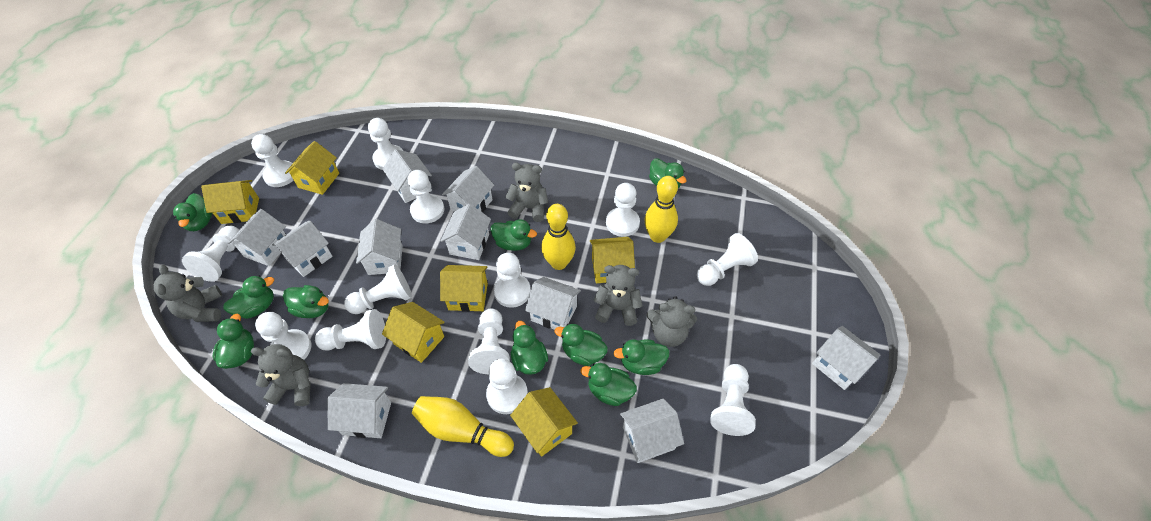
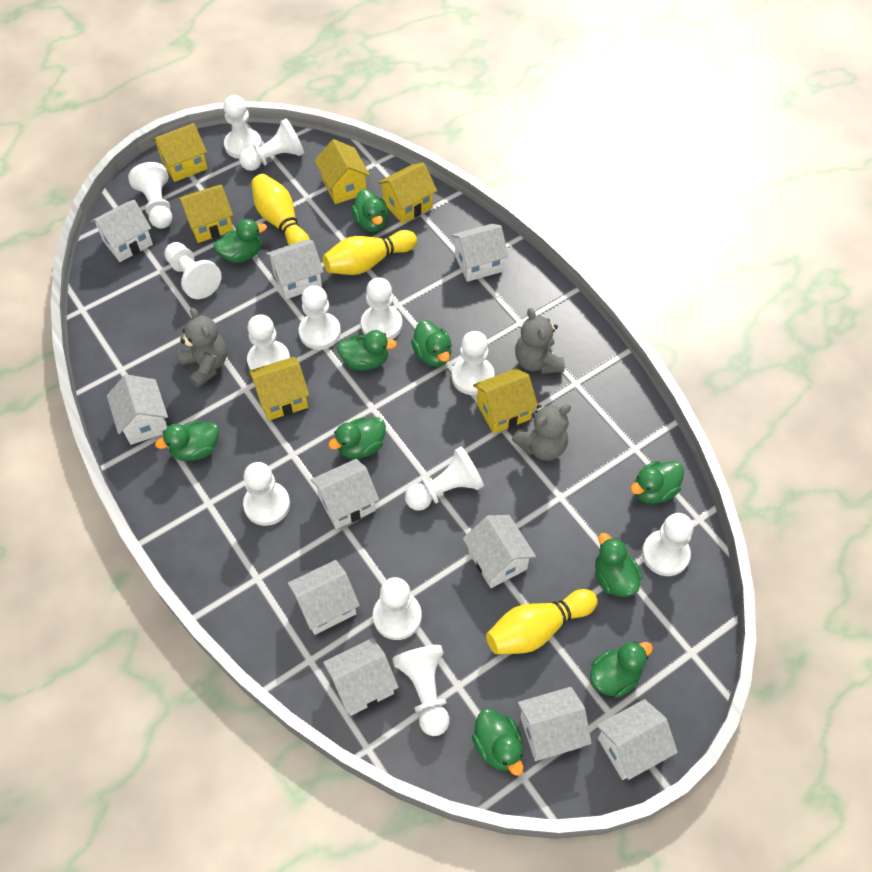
grey teddy bear: 5 -> 3

